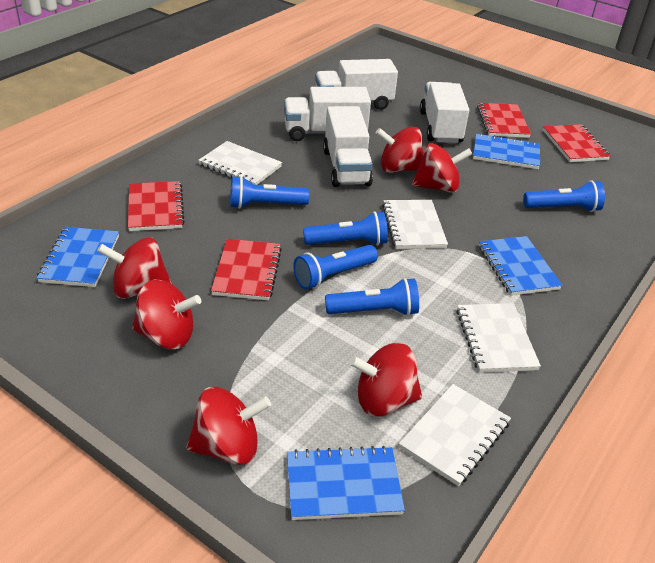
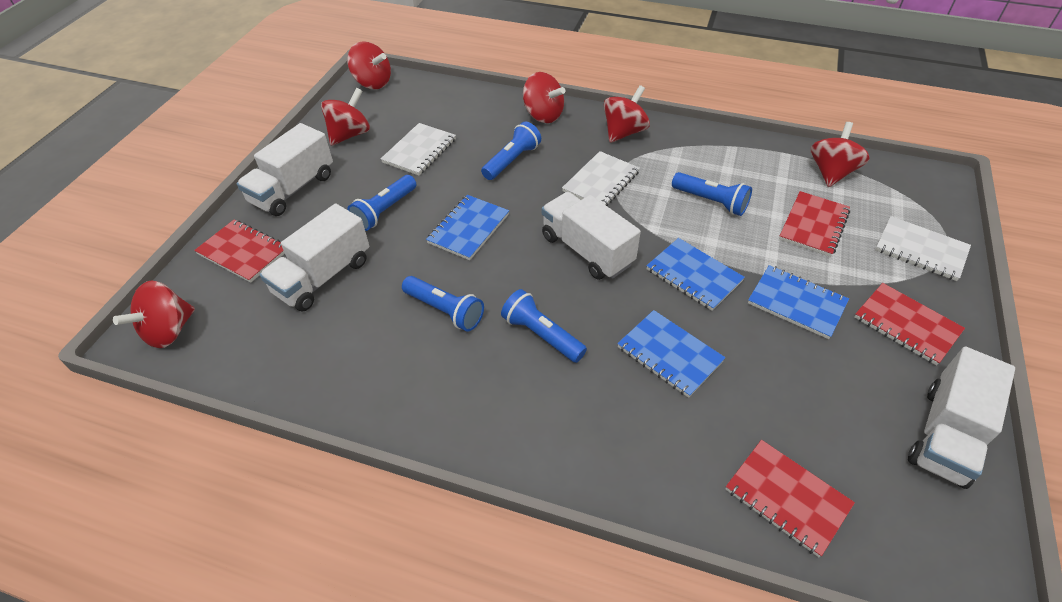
white notebook: 4 -> 3

